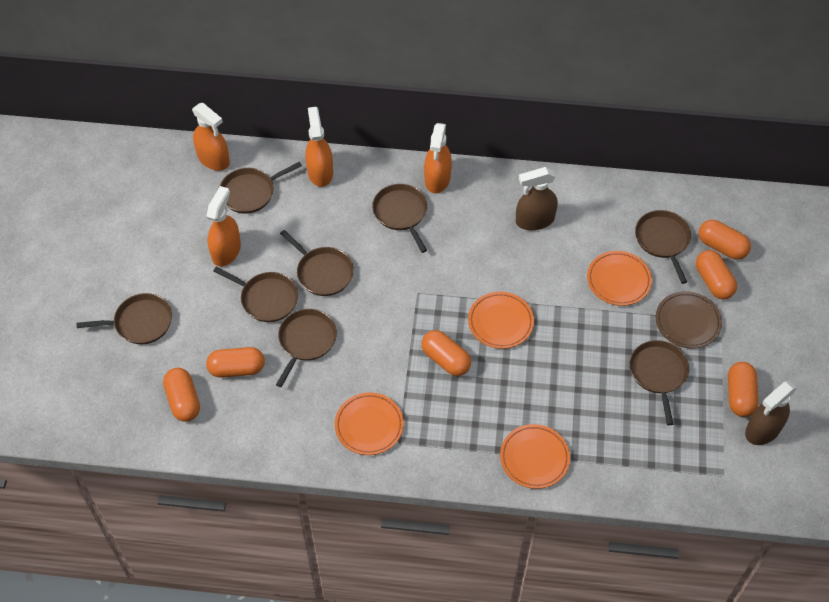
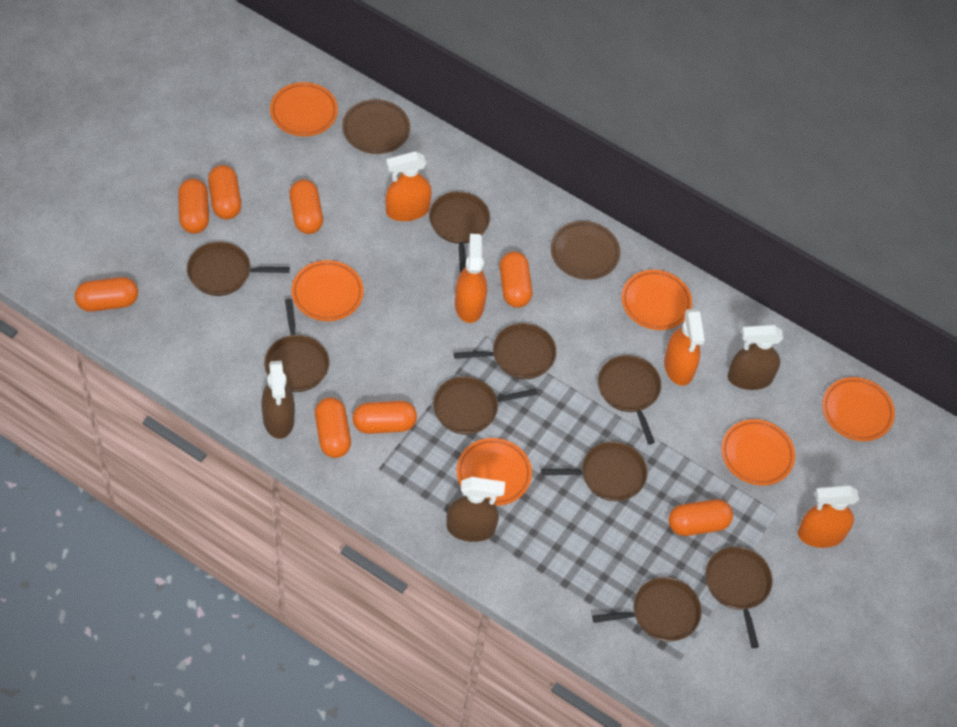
brown pan: 8 -> 9
brown plate: 1 -> 2
brown spray bottle: 2 -> 3
orange capsule: 6 -> 8
orange plate: 4 -> 6

